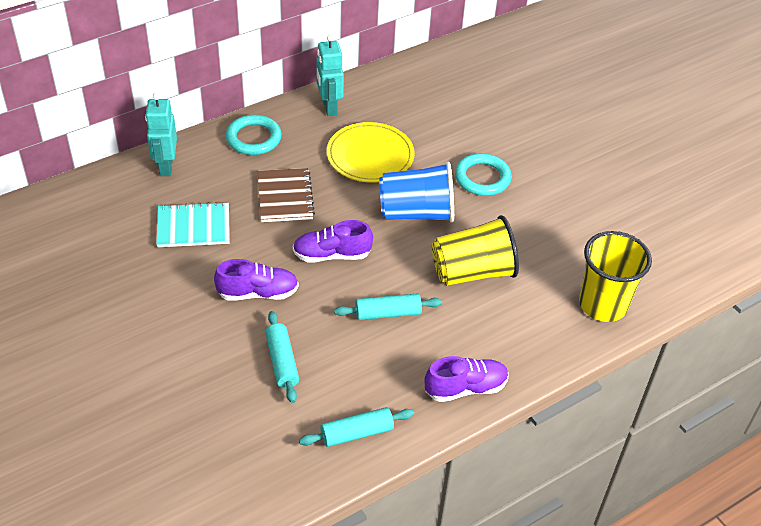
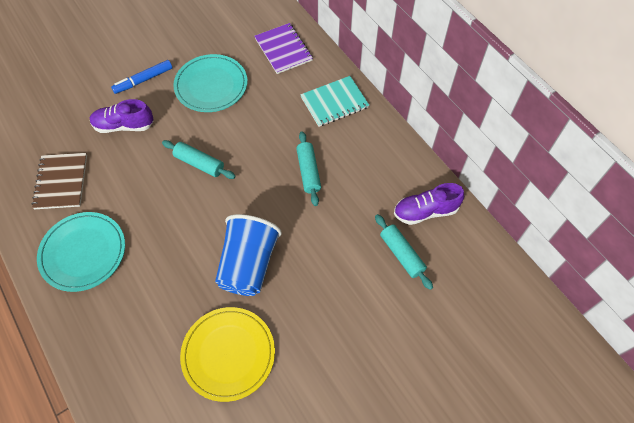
blue marker: 0 -> 1
purple notebook: 0 -> 1
purple shoe: 3 -> 2
turquoise plate: 0 -> 2
turquoise ring: 2 -> 0
turquoise robot: 2 -> 0
yellow cup: 2 -> 0

